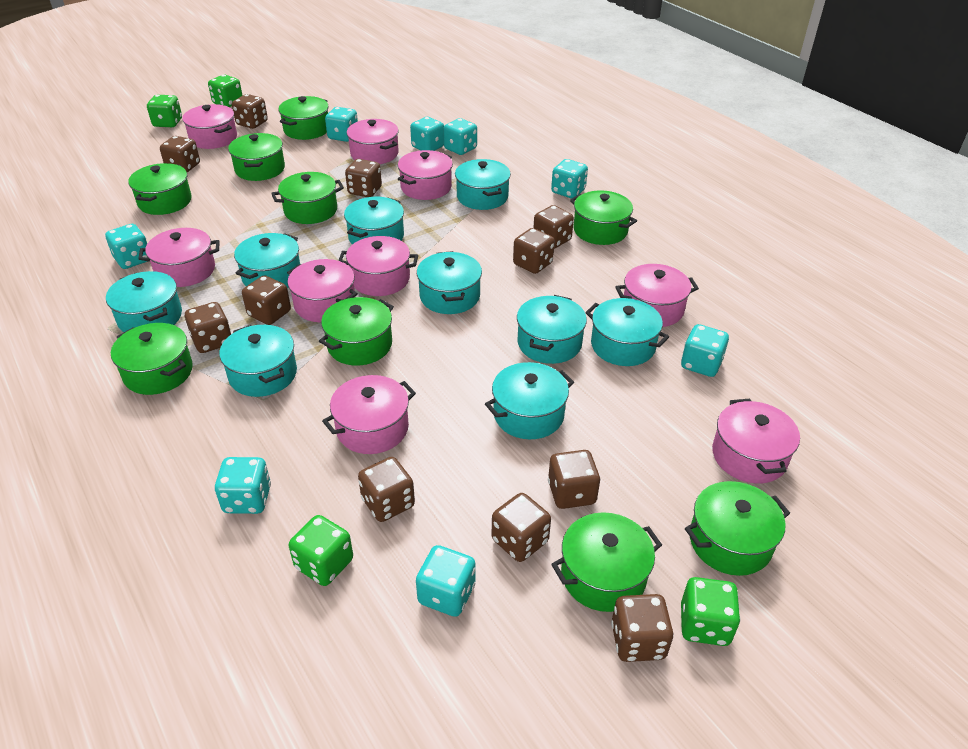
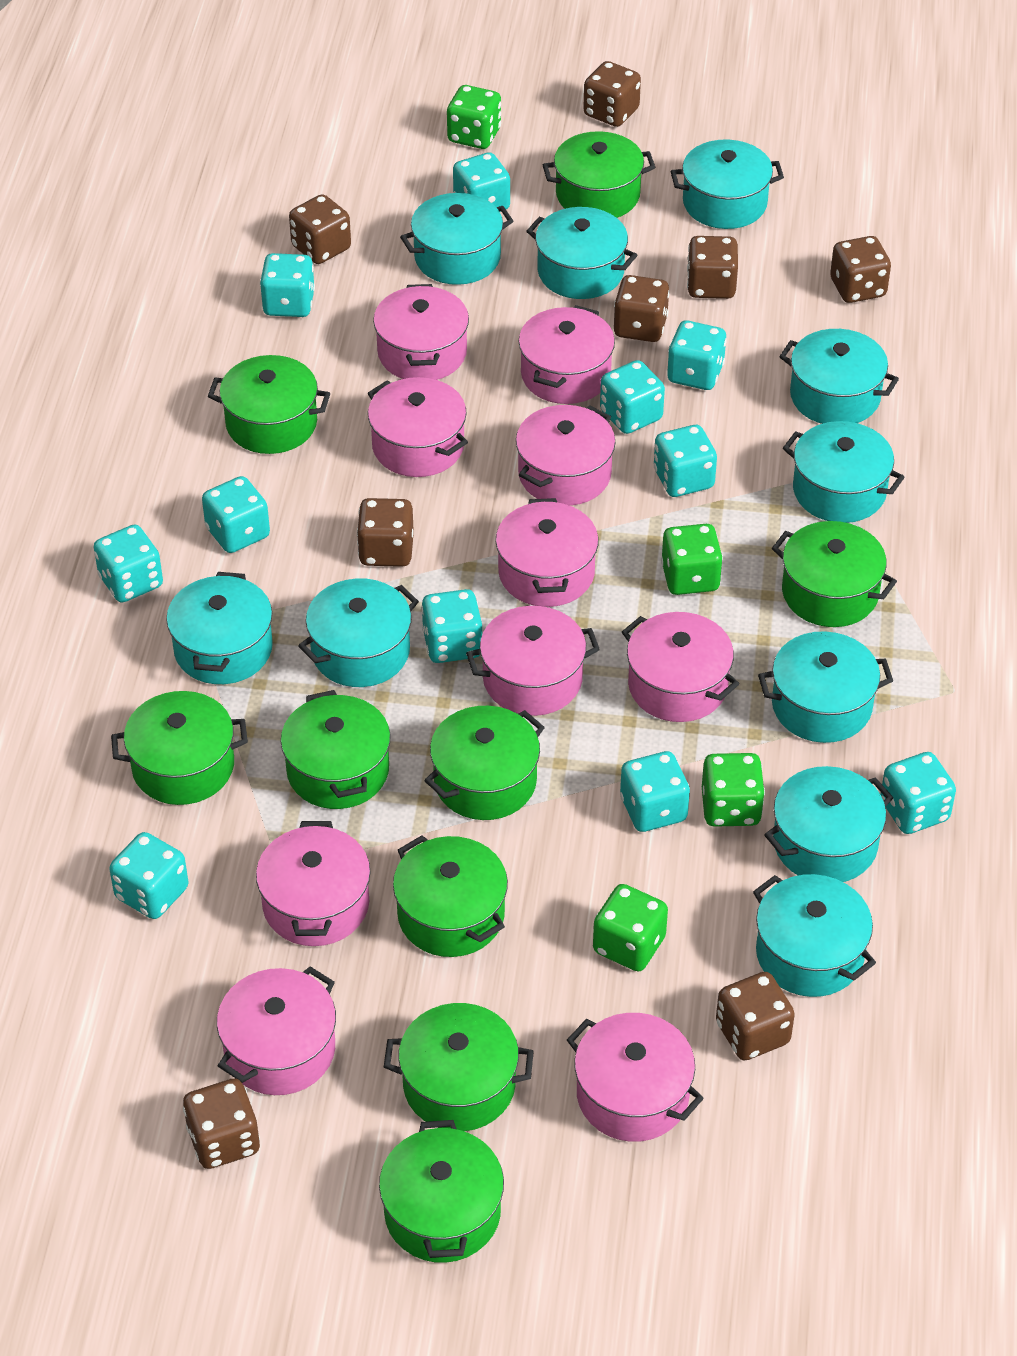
brown dice: 11 -> 8
pink pot: 9 -> 10
turquoise dice: 8 -> 11
turquoise pot: 9 -> 10

